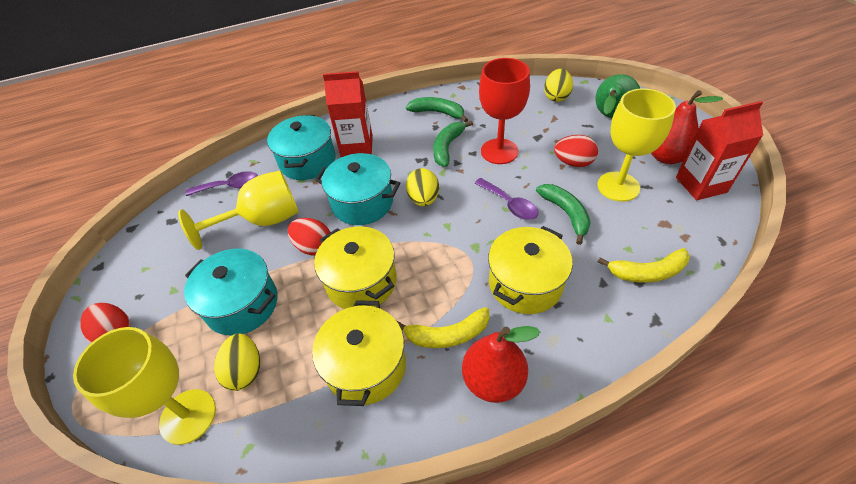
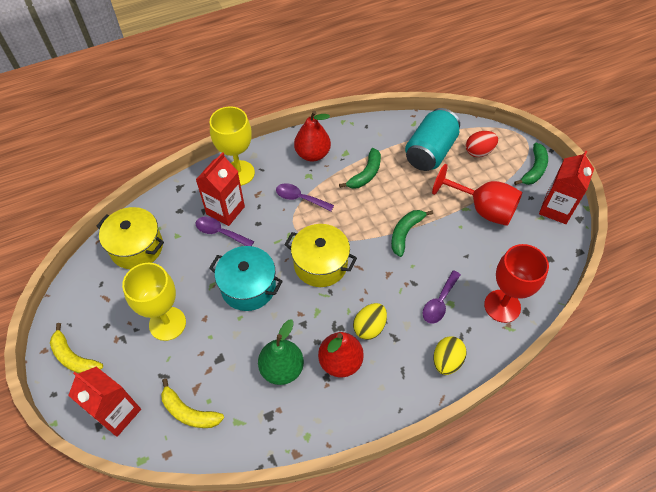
purple spoon: 2 -> 3
red carton: 2 -> 3
red egg: 3 -> 1
red goblet: 1 -> 2
turquoise can: 0 -> 1
turquoise pot: 3 -> 1
yellow egg: 3 -> 2
yellow goblet: 3 -> 2
yellow pot: 3 -> 2

